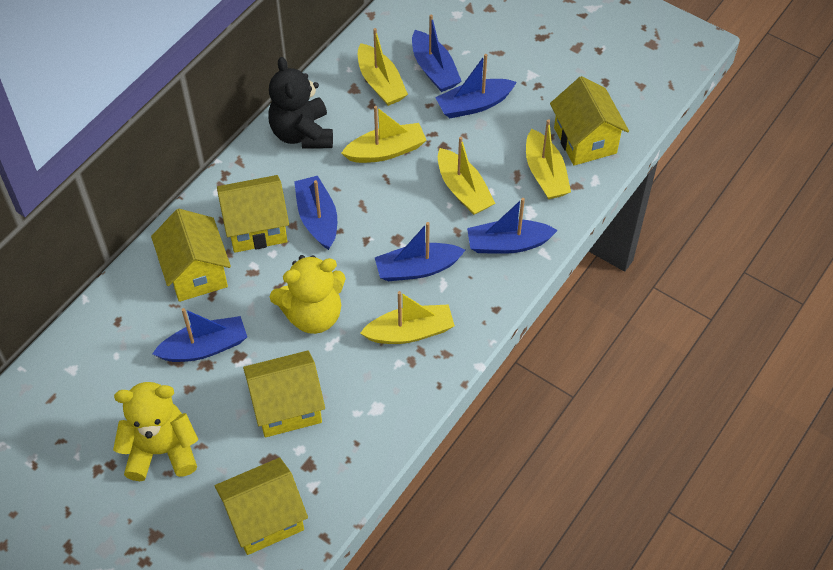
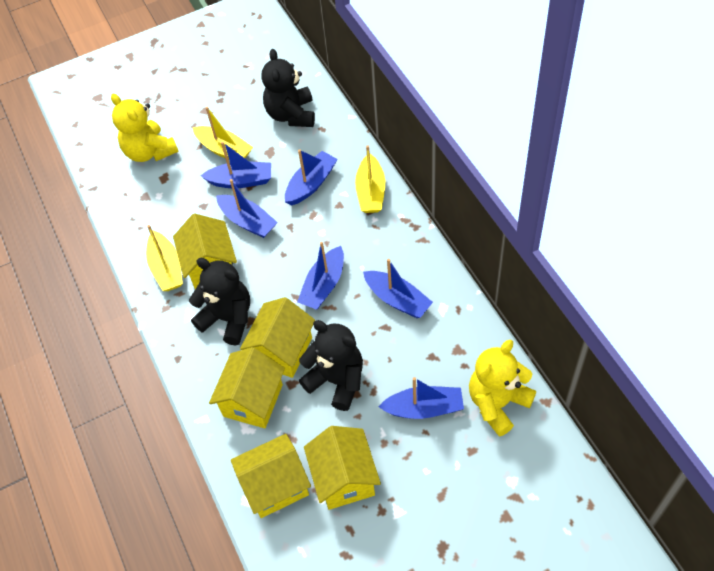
black teddy bear: 1 -> 3
yellow boat: 5 -> 3

